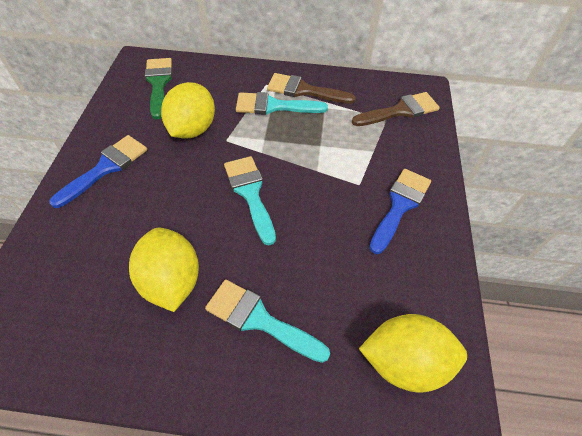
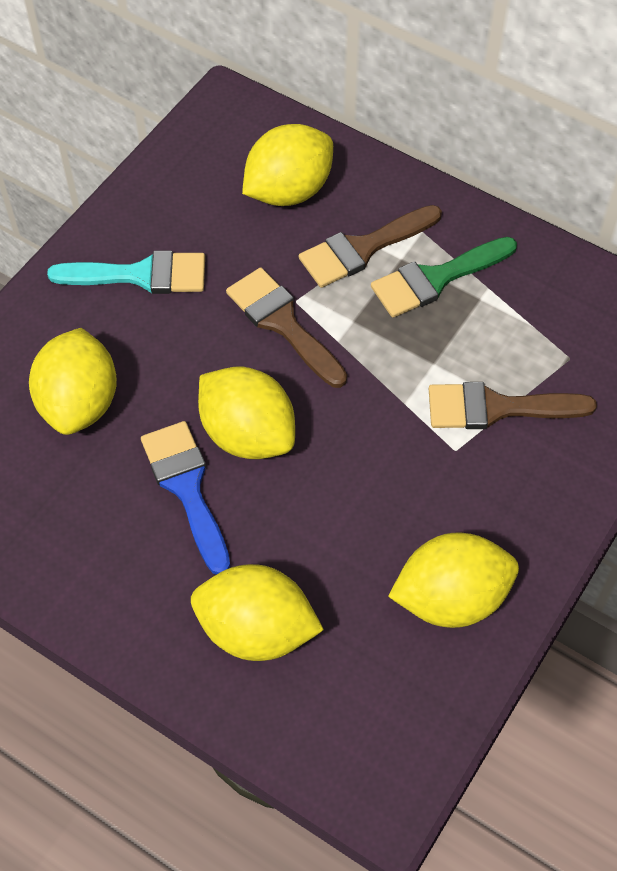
blue brush: 2 -> 1
brown brush: 2 -> 3
turquoise brush: 3 -> 1
yellow lemon: 3 -> 5

